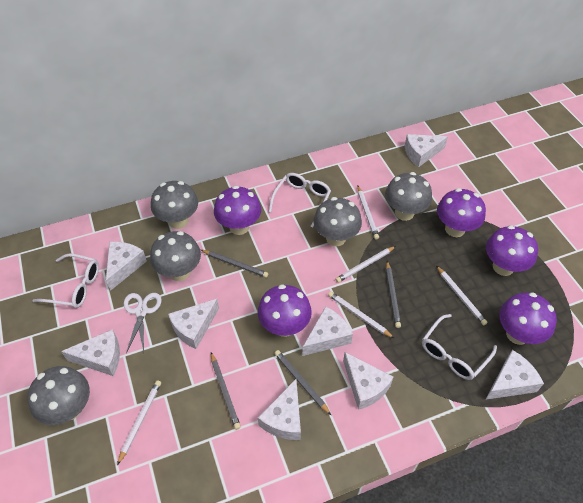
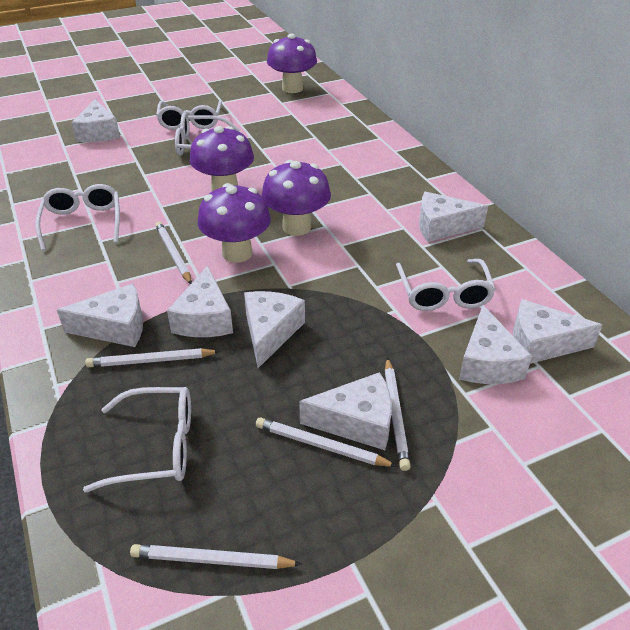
grey mushroom: 5 -> 0
grey pencil: 4 -> 0
purple mushroom: 5 -> 4
white glasses: 3 -> 5
white scissors: 1 -> 0

